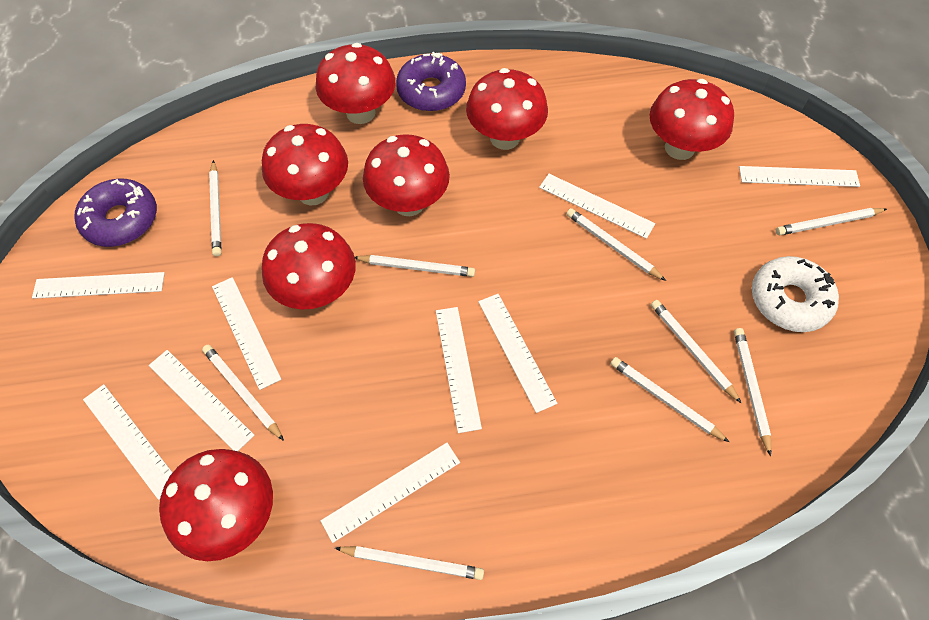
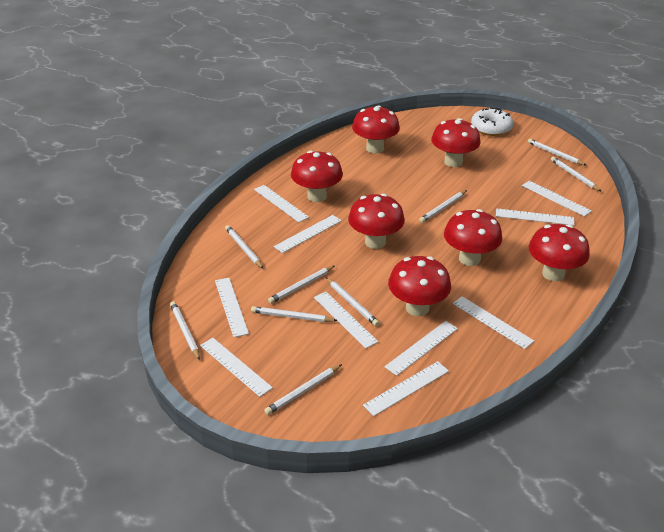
purple donut: 2 -> 0
white ruler: 9 -> 10

